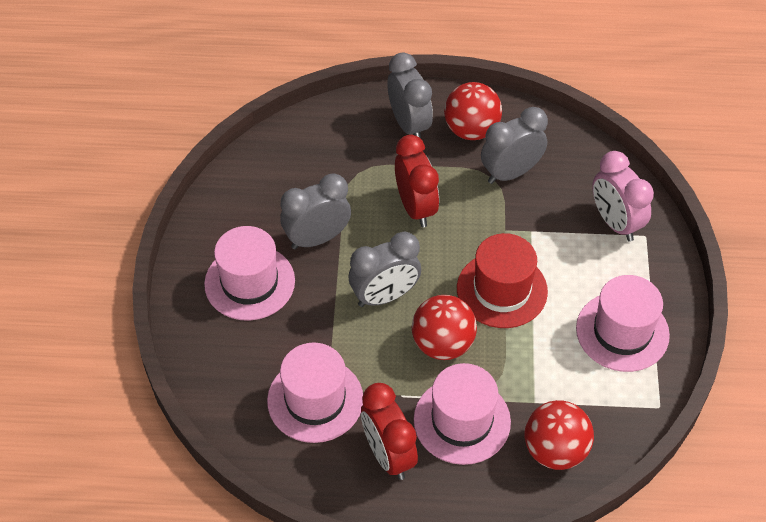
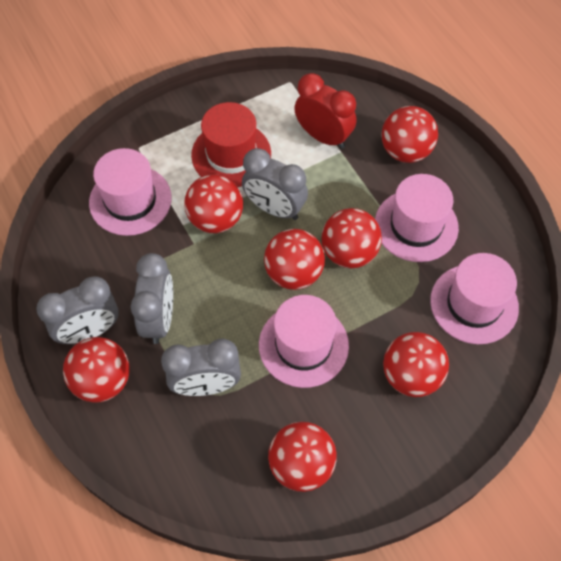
pink clock: 1 -> 0
red ball: 3 -> 7
red clock: 2 -> 1

